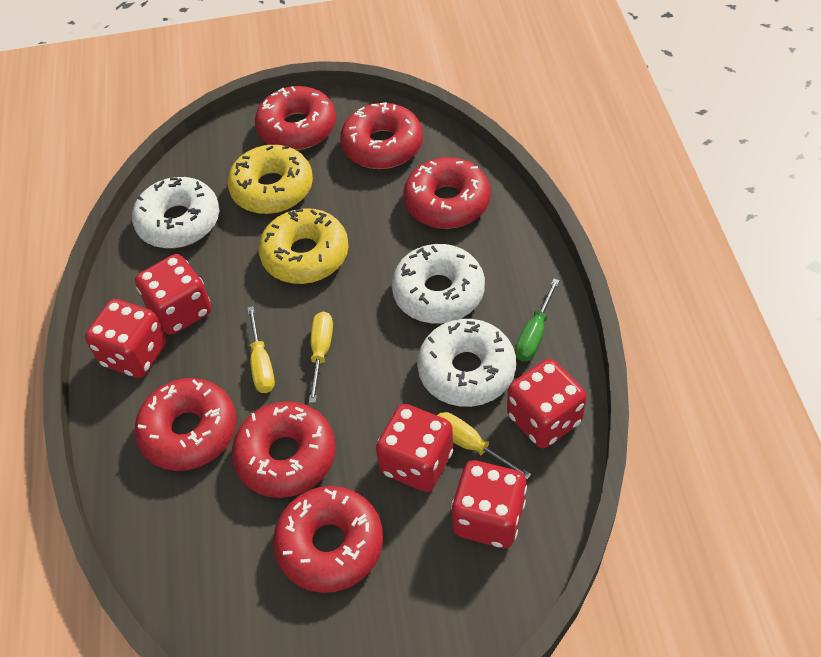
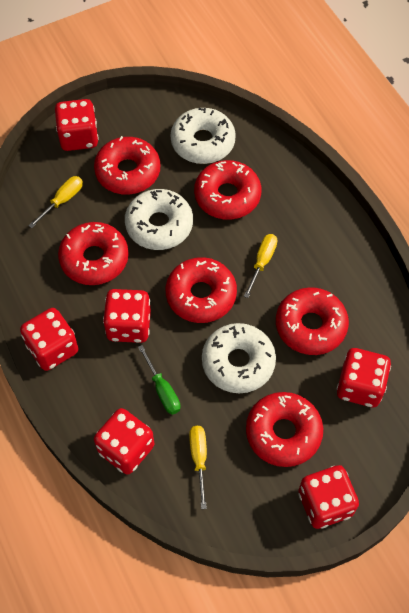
red dice: 5 -> 6
yellow donut: 2 -> 0

